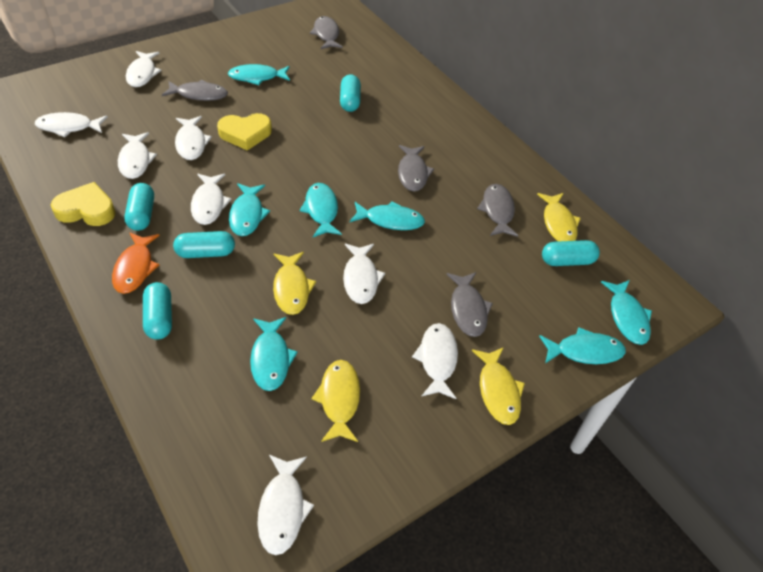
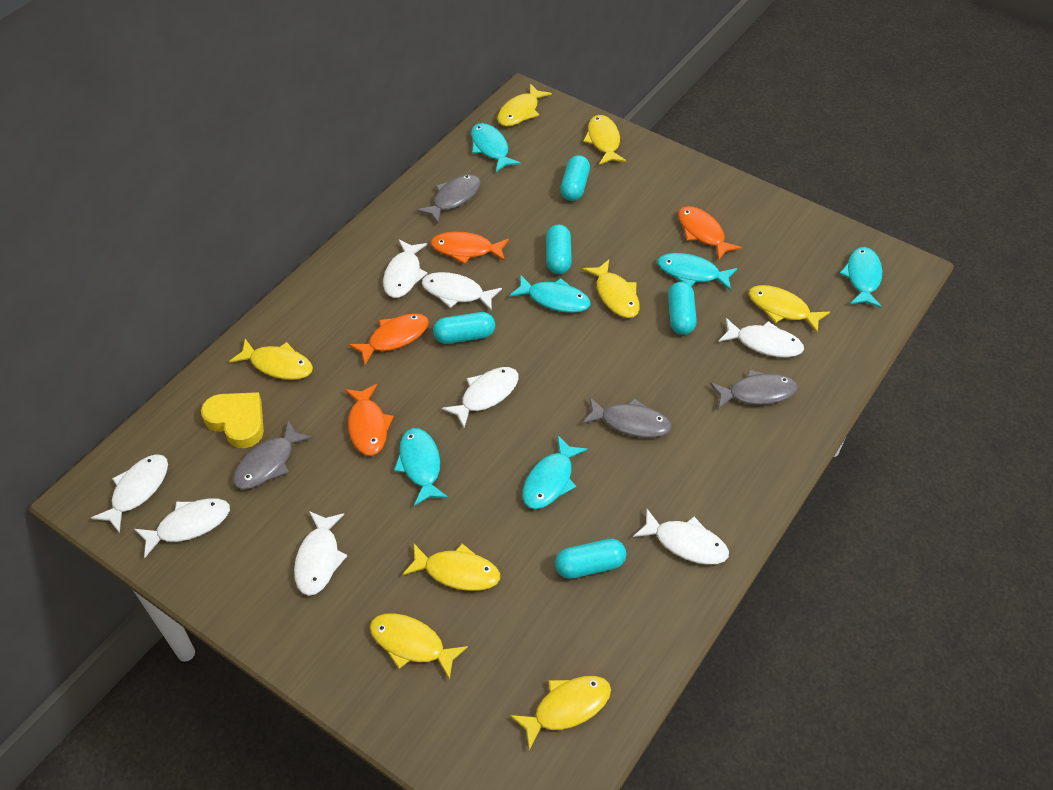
grey fish: 5 -> 4
orange fish: 1 -> 4
turquoise fish: 7 -> 6
yellow fish: 4 -> 8
yellow heart: 2 -> 1

